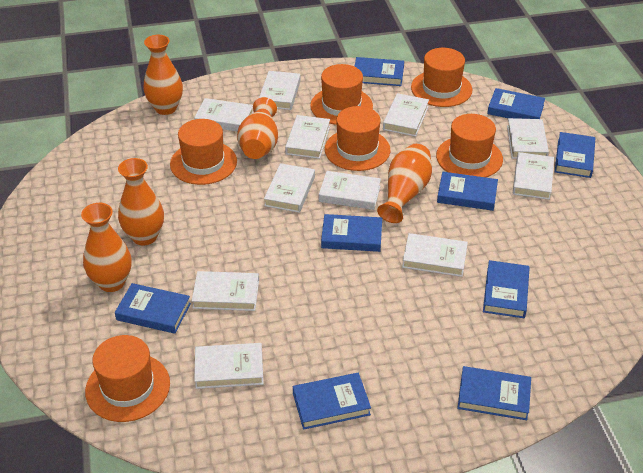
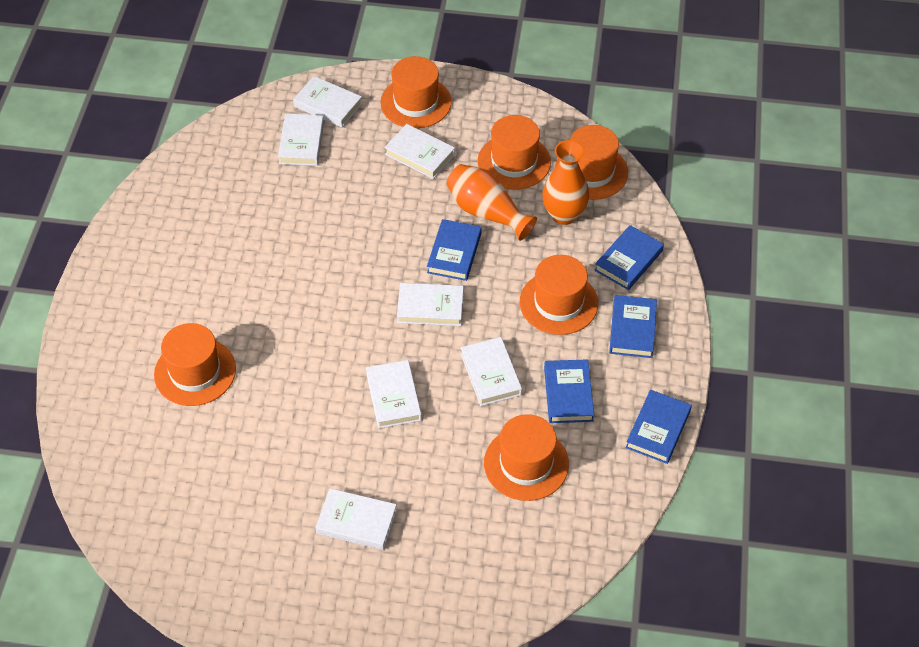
blue book: 9 -> 5
orange vase: 5 -> 2
white book: 11 -> 7

